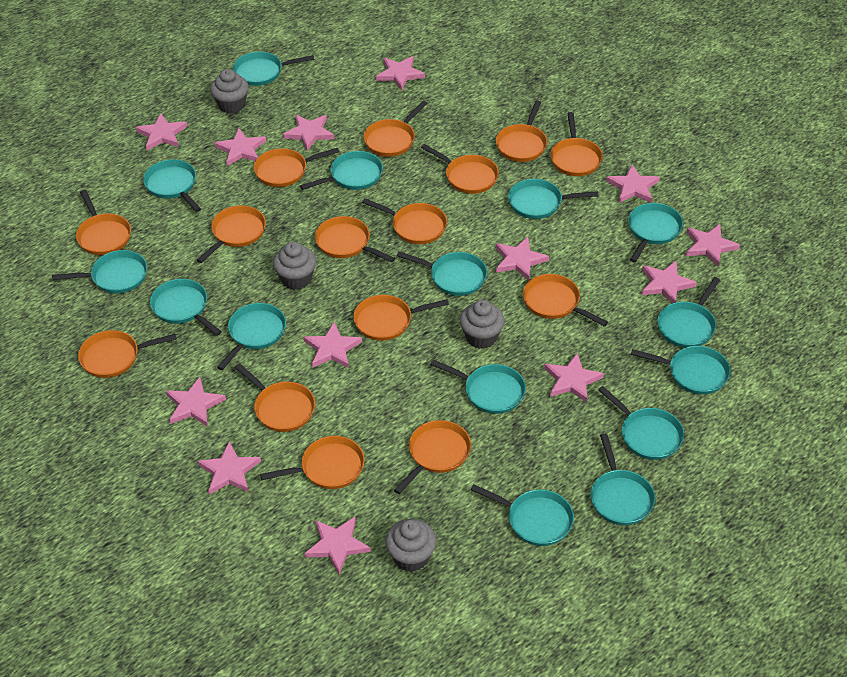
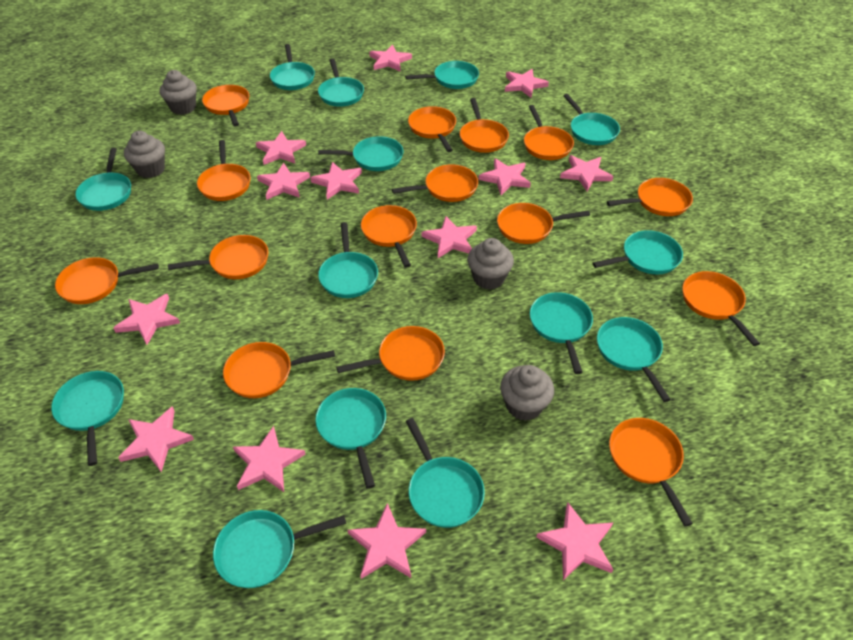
turquoise pan: 15 -> 14

